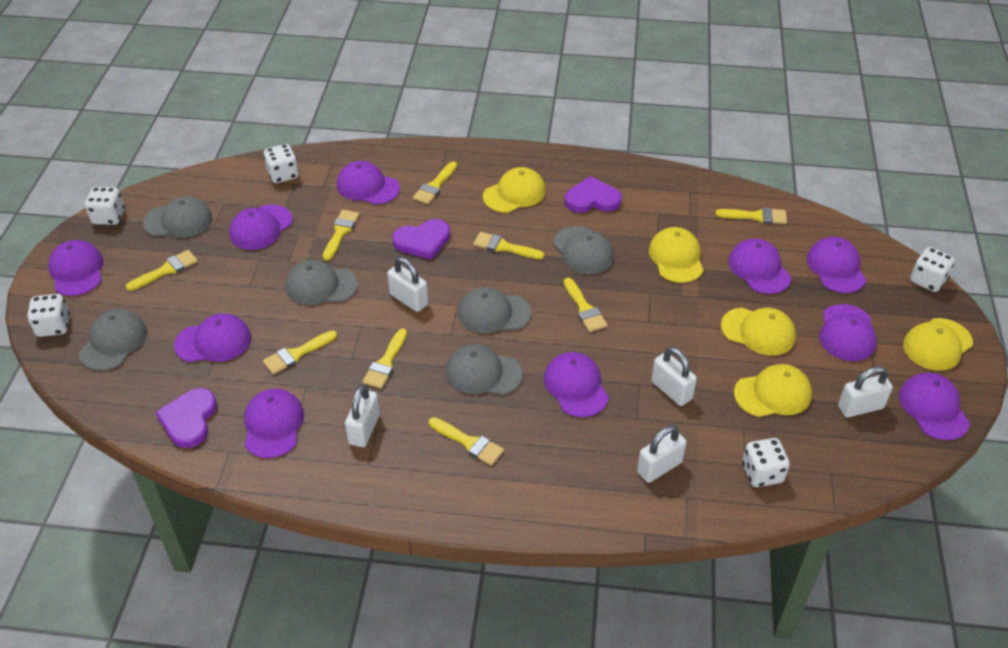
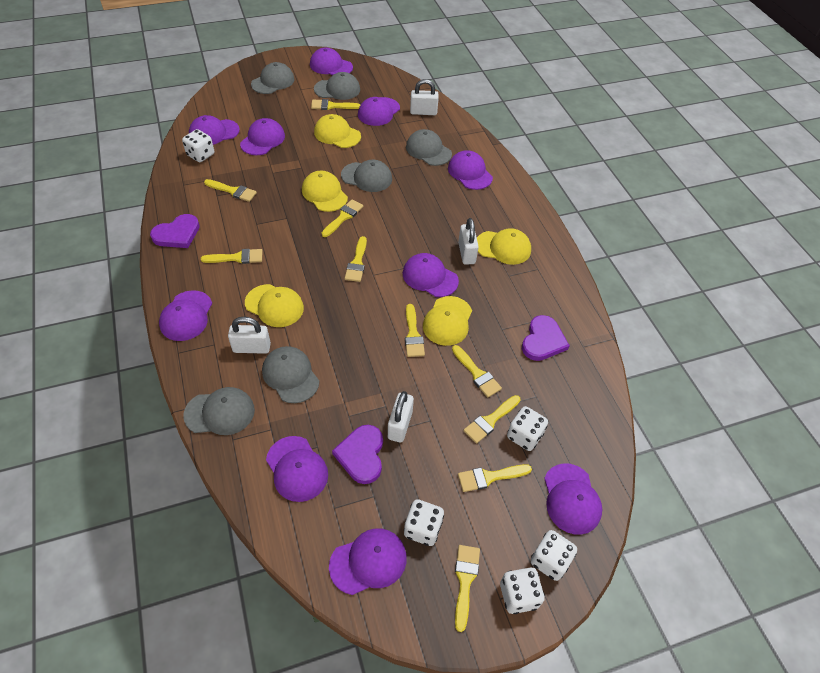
white padlock: 5 -> 4
yellow brush: 9 -> 10

